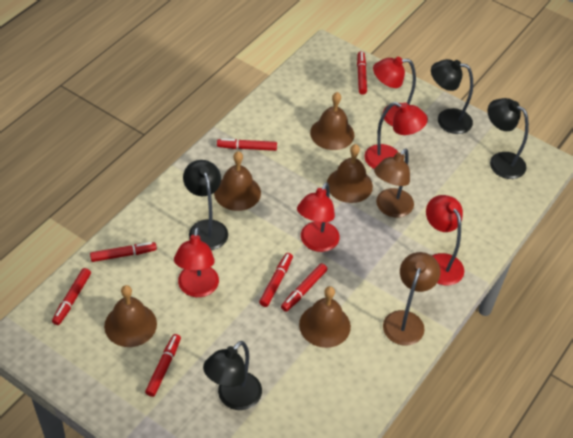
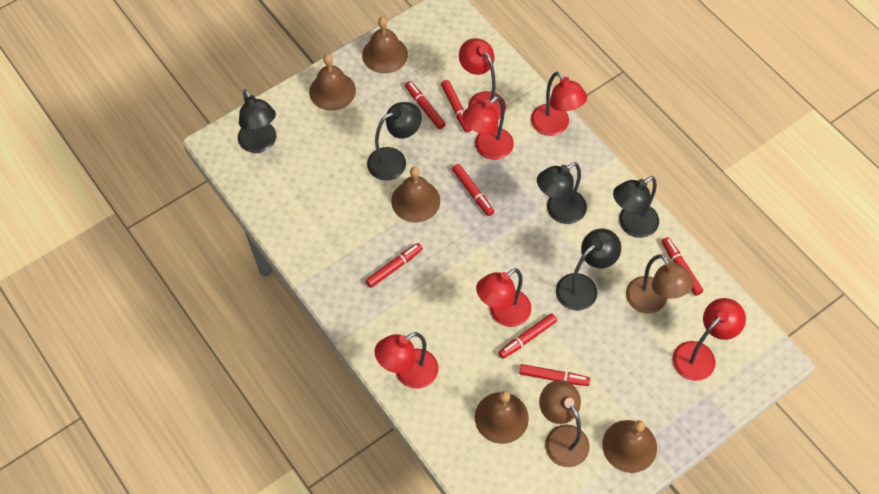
black lamp: 4 -> 5
red lamp: 5 -> 6

